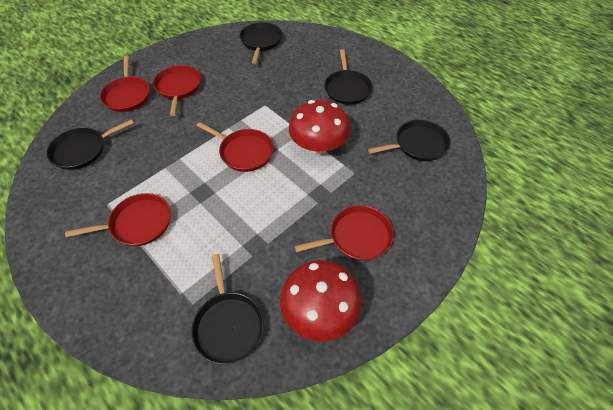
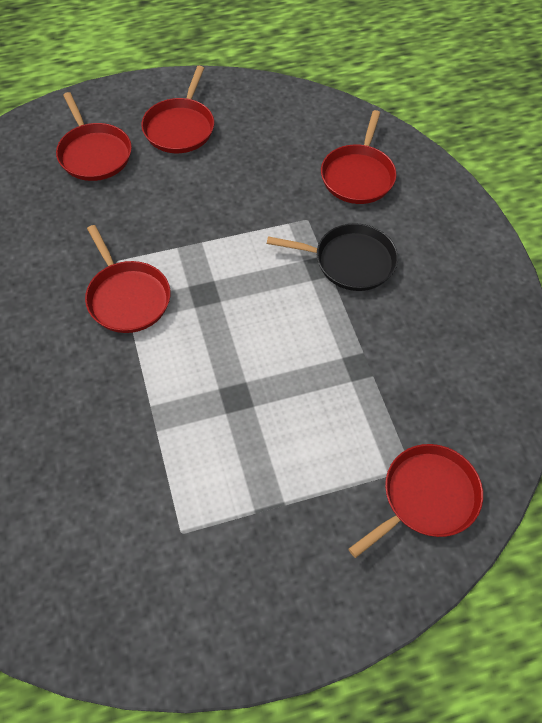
black pan: 5 -> 1
red mushroom: 2 -> 0

